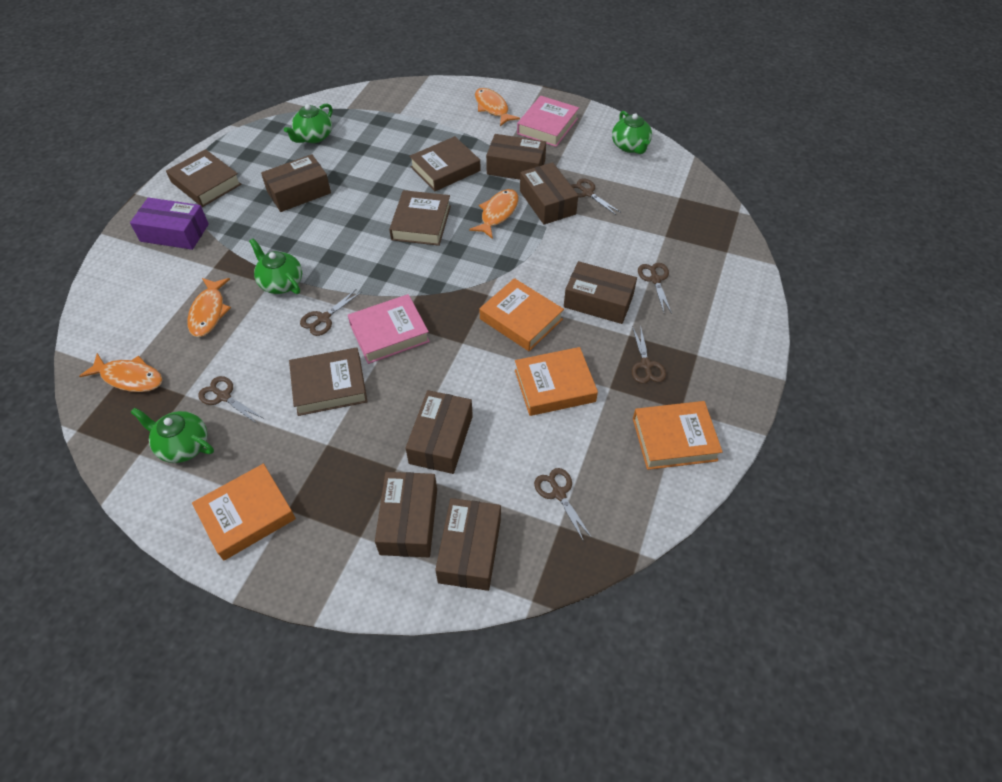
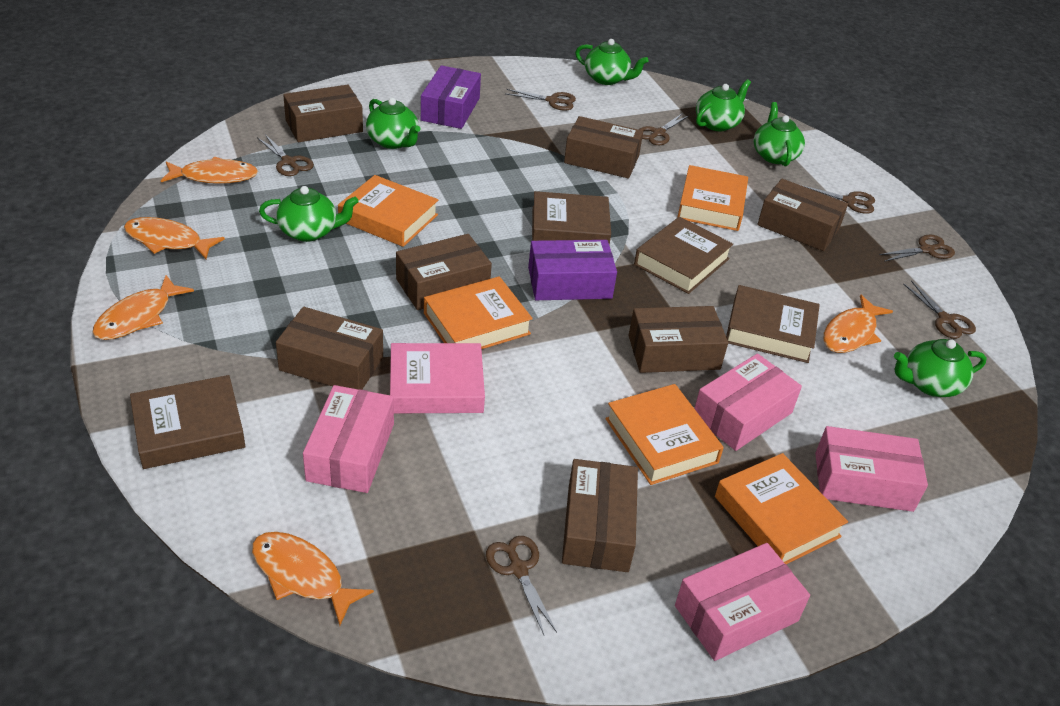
brown scissors: 6 -> 7
green teapot: 4 -> 6
orange book: 4 -> 5
orange fish: 4 -> 5
pink book: 2 -> 1
pink box: 0 -> 4
purple box: 1 -> 2

